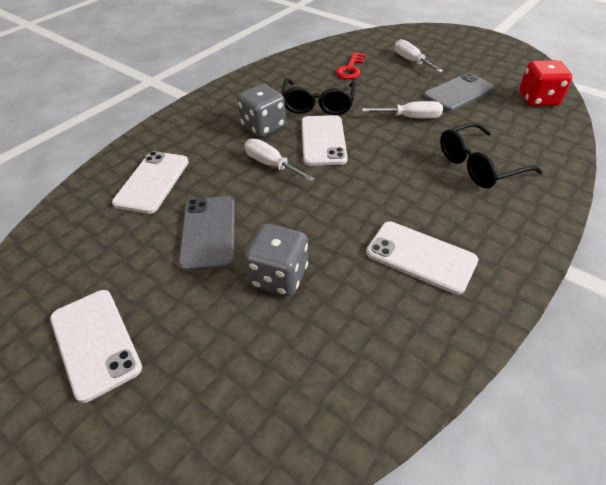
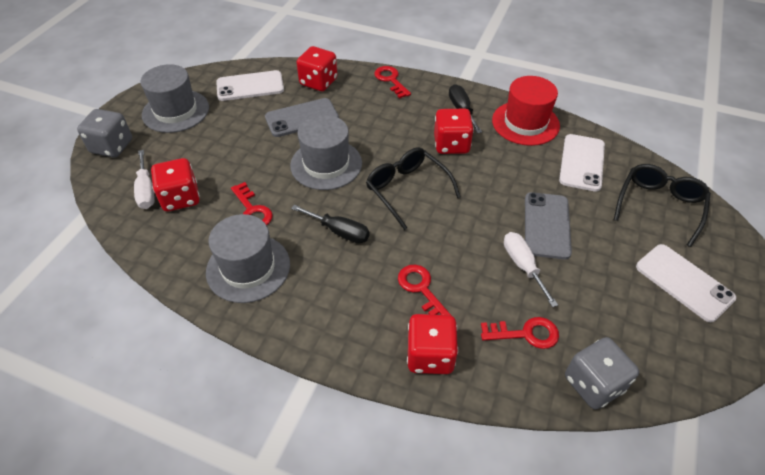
black screwdriver: 0 -> 2
grey hat: 0 -> 3
red dice: 1 -> 4
red hat: 0 -> 1
red key: 1 -> 4
white phone: 4 -> 3
white screwdriver: 3 -> 2

